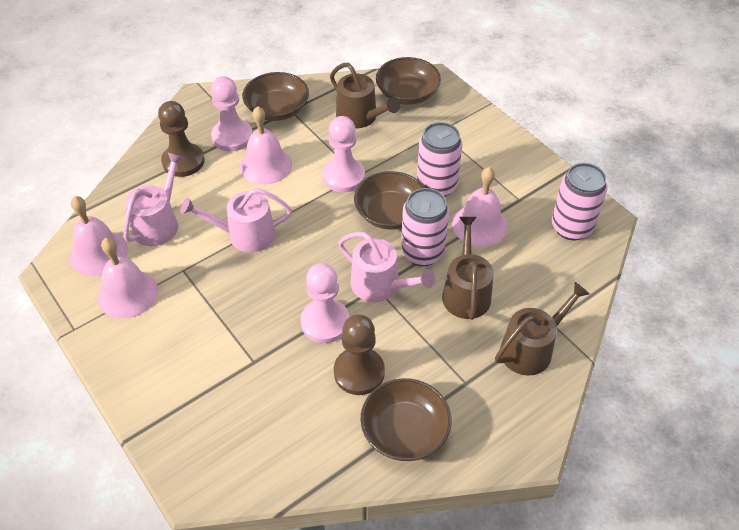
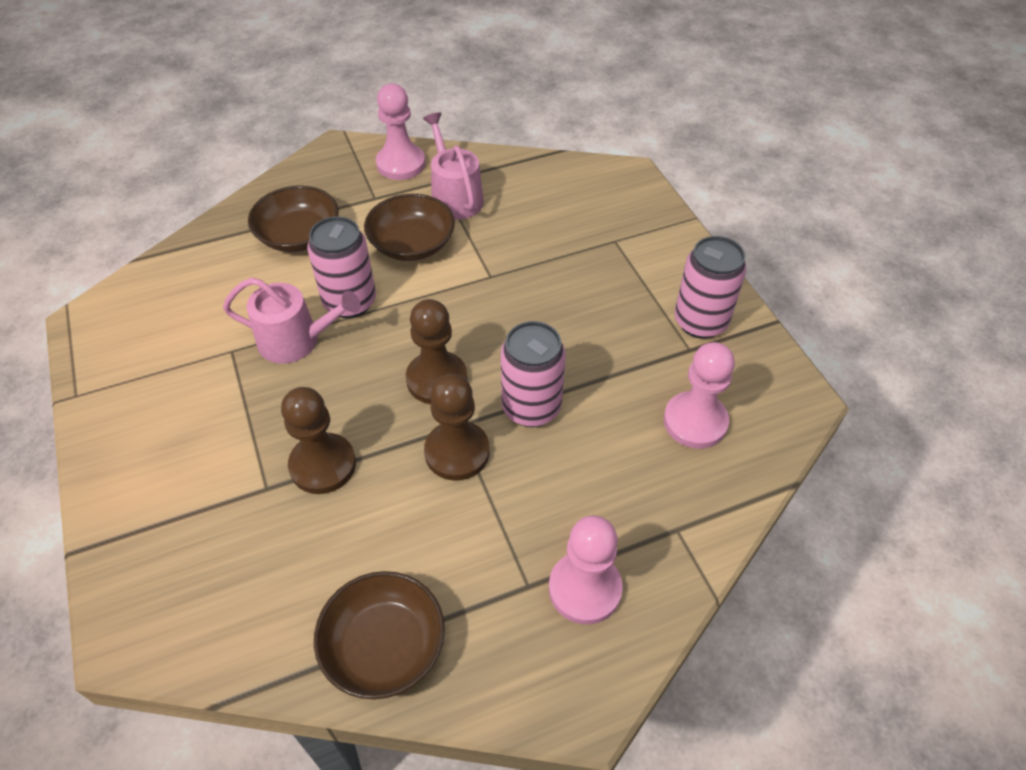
brown bowl: 4 -> 3
brown pawn: 2 -> 3
brown watering can: 3 -> 0
pink bell: 4 -> 0
pink watering can: 3 -> 2

